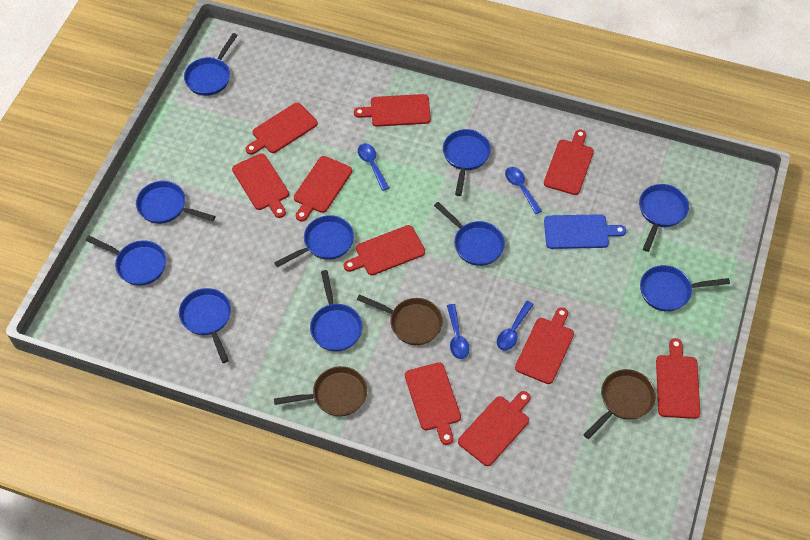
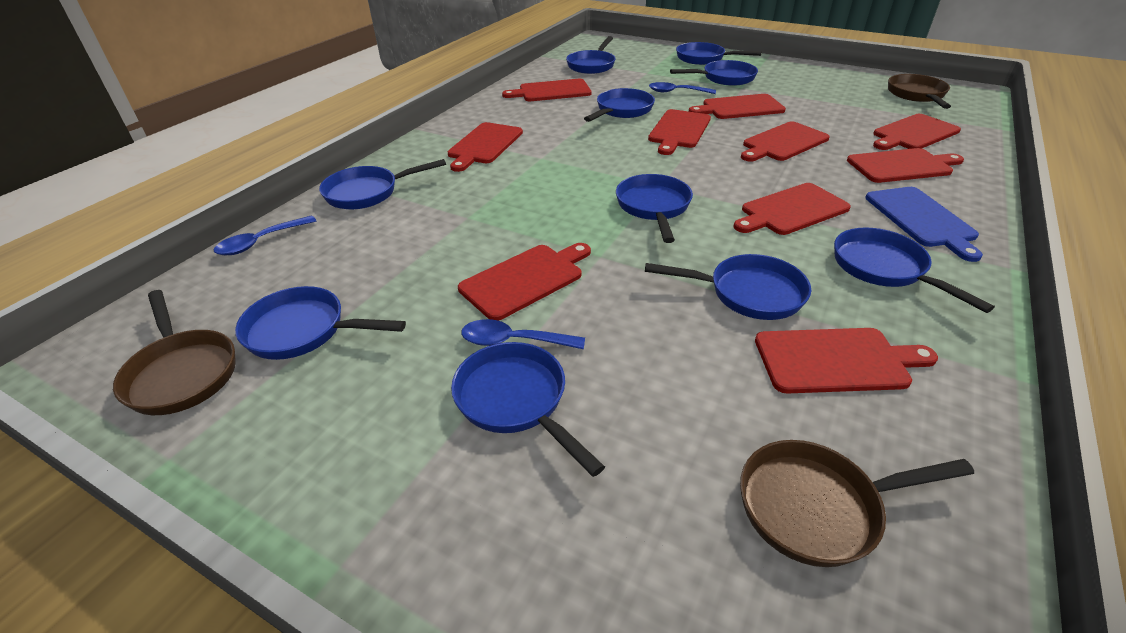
blue spoon: 4 -> 3

